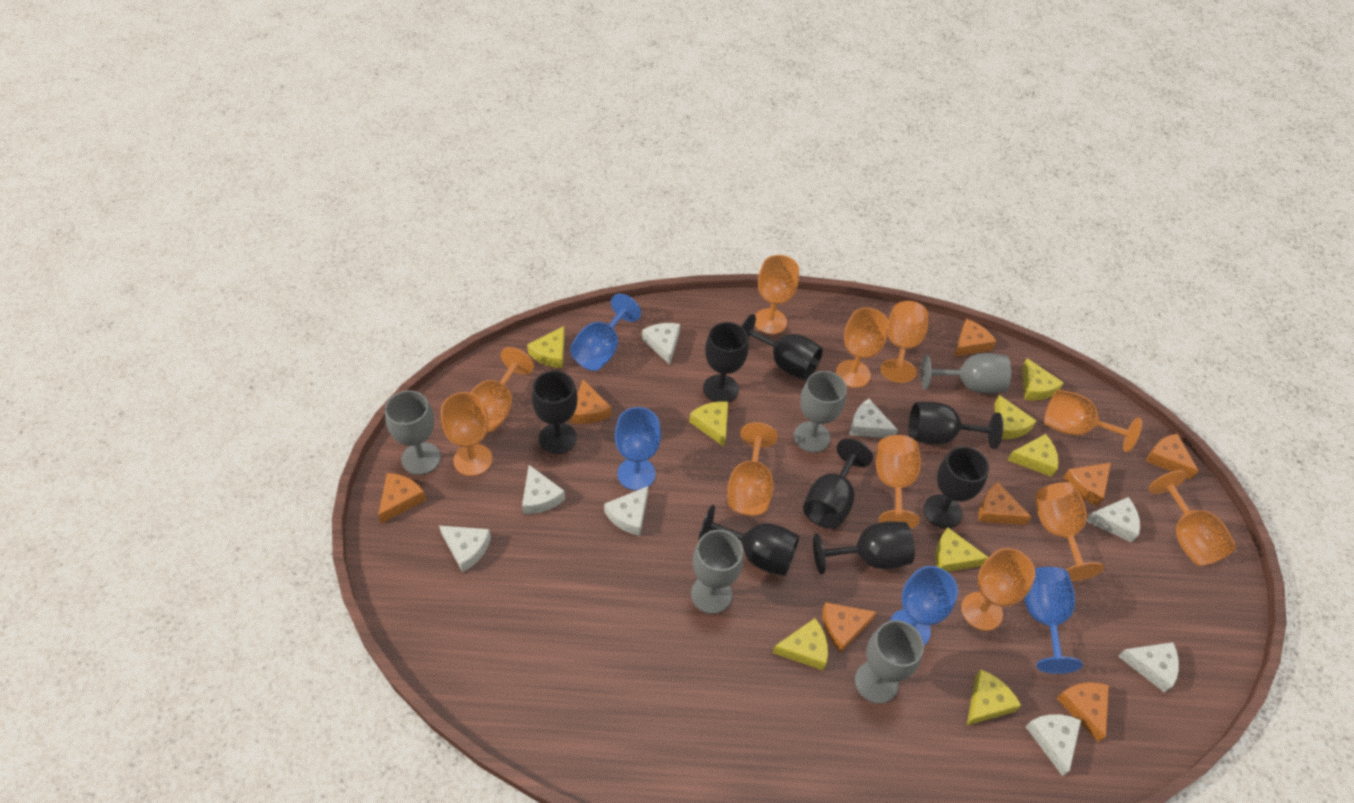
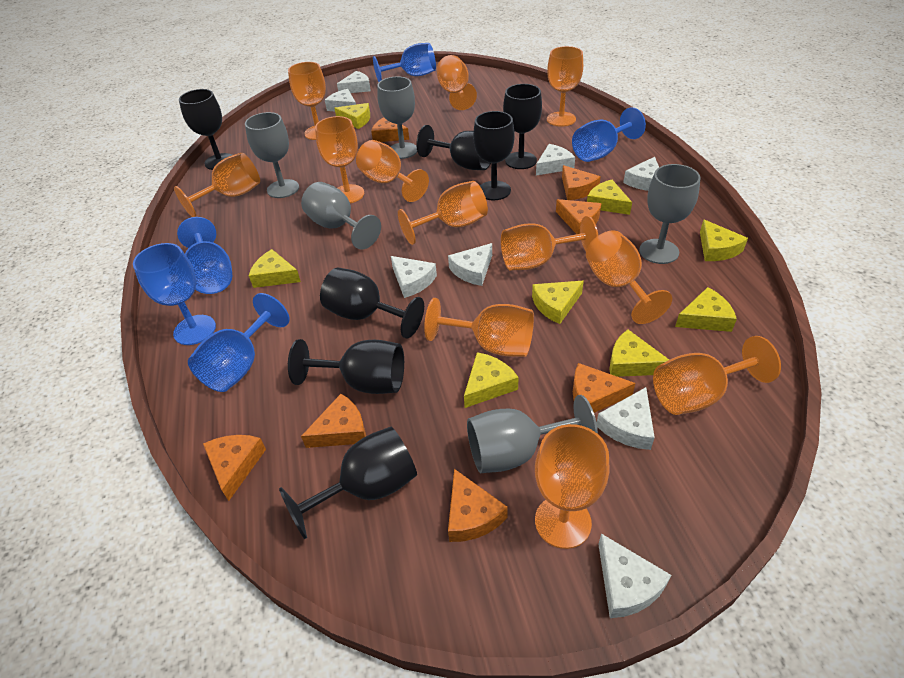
black goblet: 8 -> 7
blue goblet: 4 -> 5
orange cheese: 8 -> 7
orange goblet: 11 -> 12

